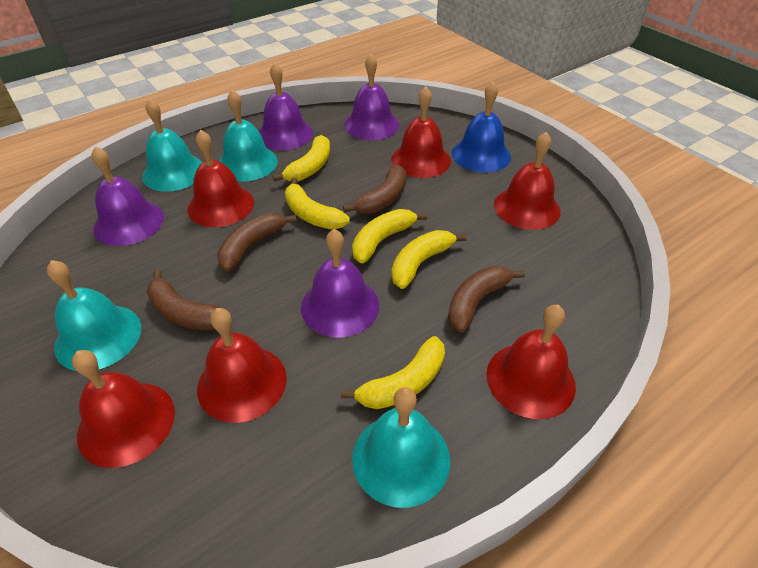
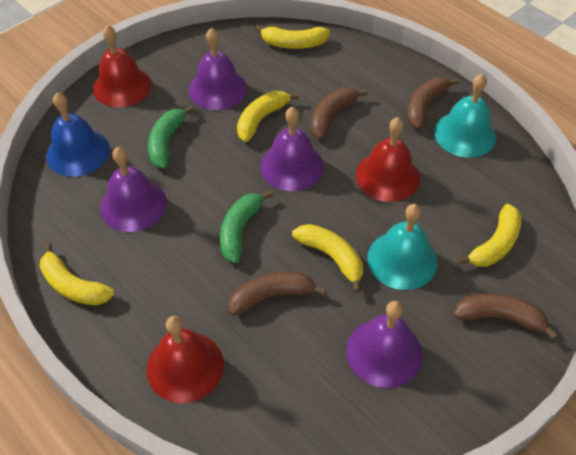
green banana: 0 -> 2
red bell: 6 -> 3
turquoise bell: 4 -> 2

